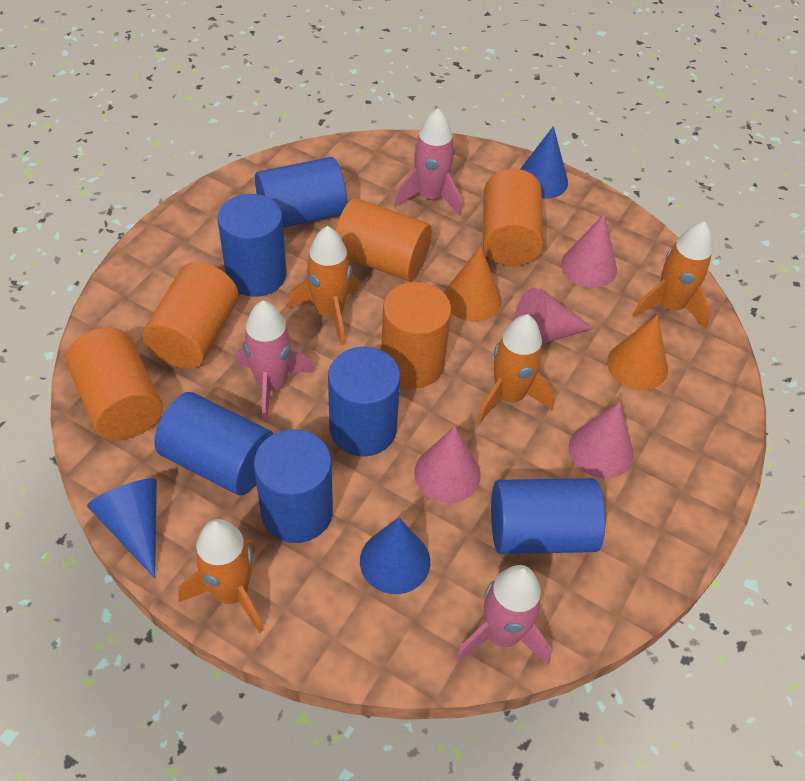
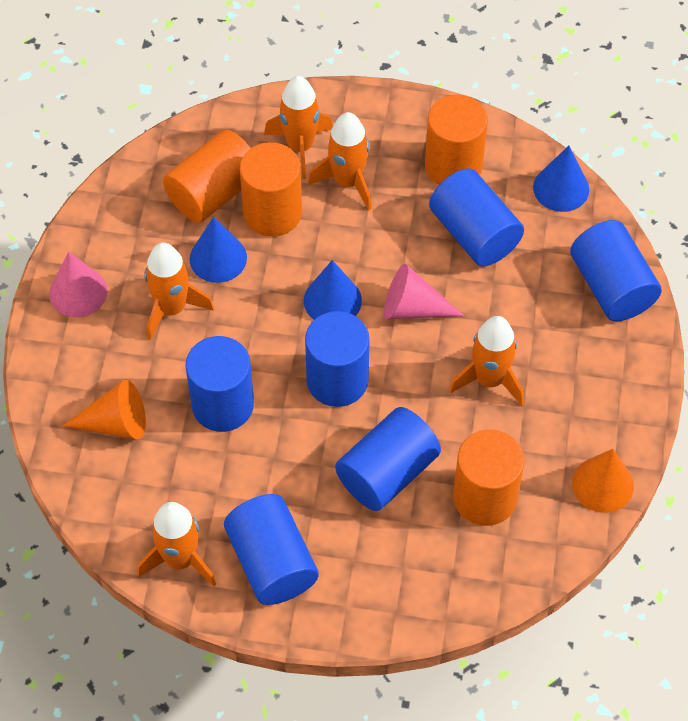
orange cylinder: 5 -> 4
orange rocket: 4 -> 5
pink cone: 4 -> 2
pink rocket: 3 -> 0

